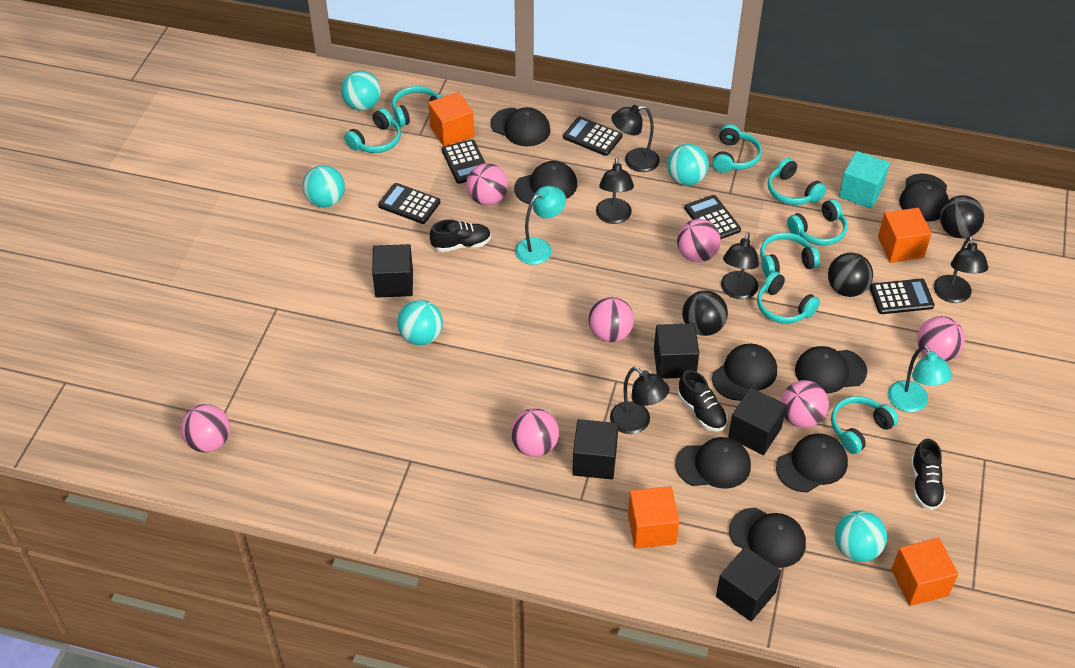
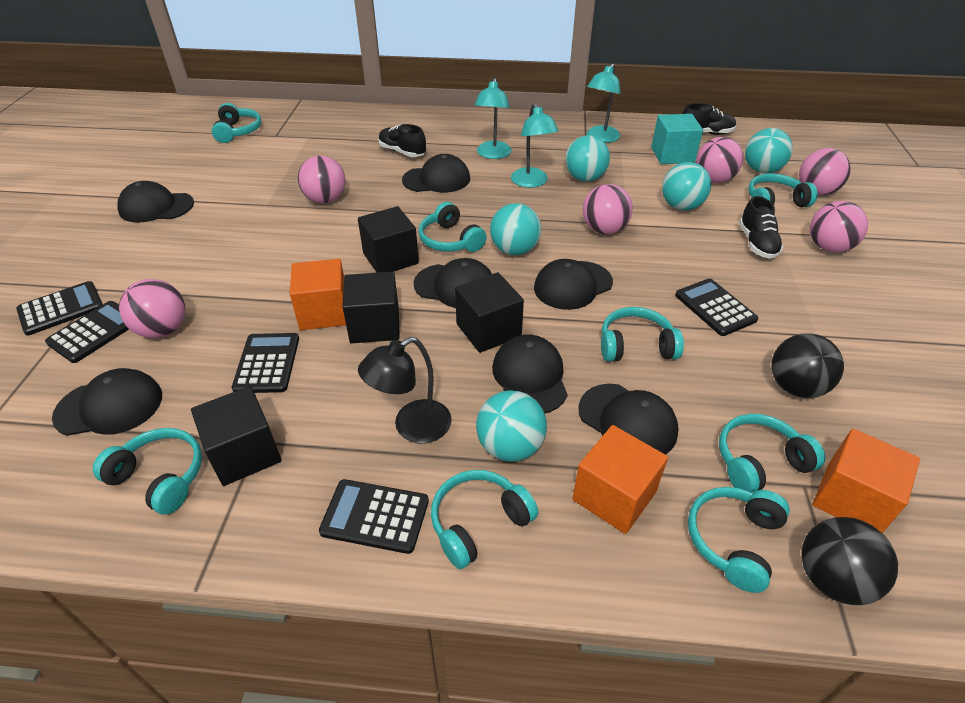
black ball: 3 -> 2
black cap: 8 -> 7
black cube: 5 -> 4
black lamp: 5 -> 1
orange cube: 4 -> 3
pink ball: 7 -> 6
turquoise lamp: 2 -> 3

